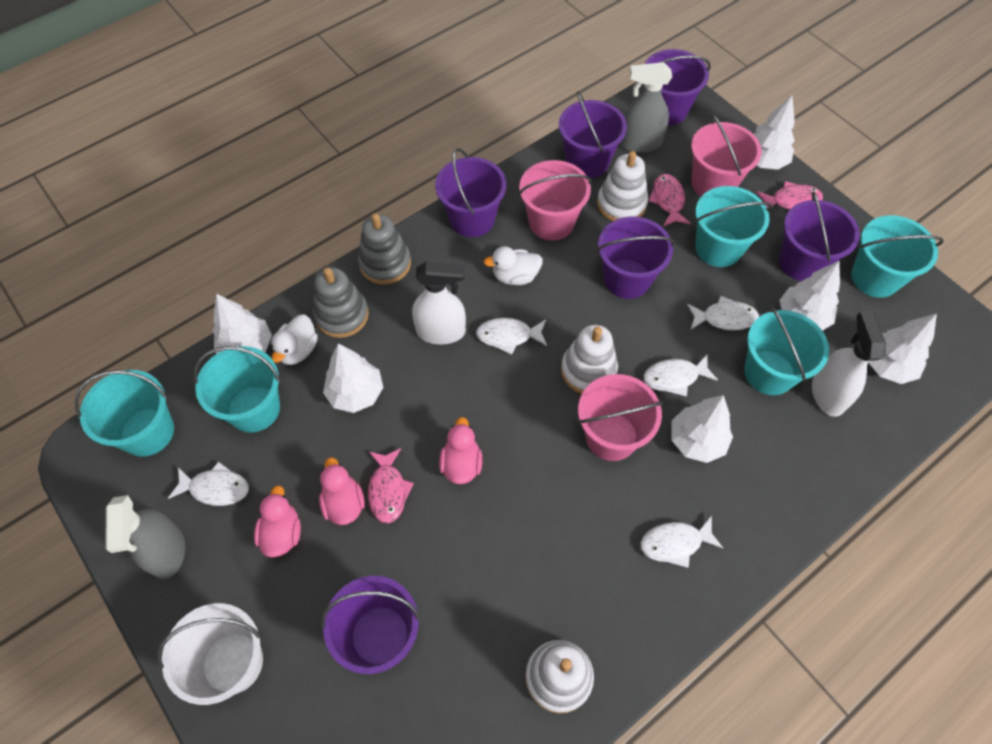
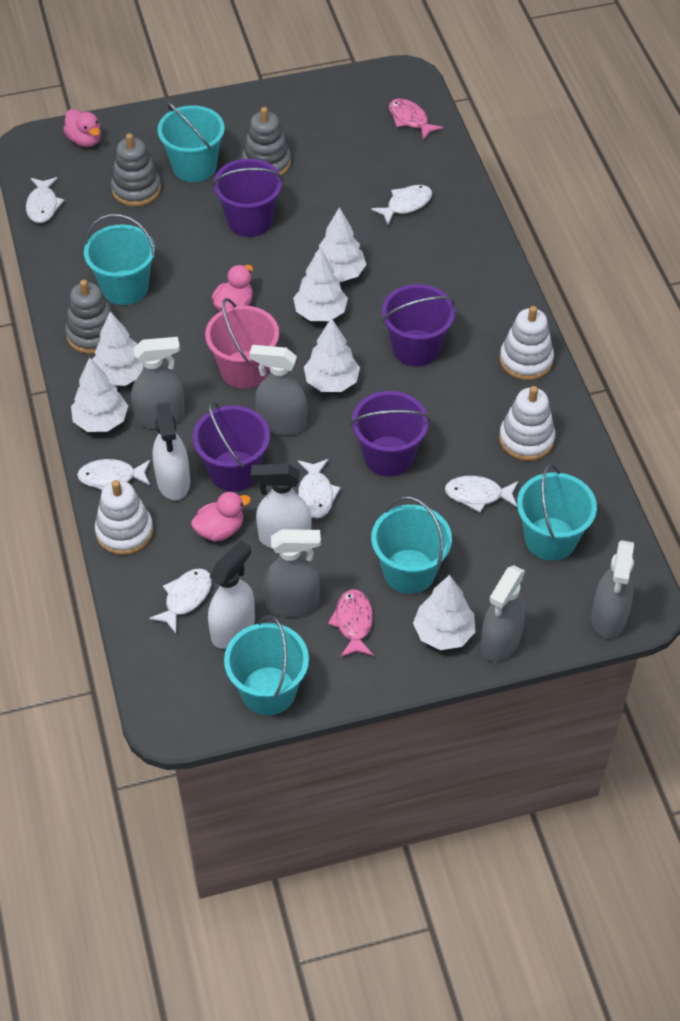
grey spray bottle: 2 -> 5
grey stacking toy: 2 -> 3
pink bucket: 3 -> 1
pink fish: 3 -> 2
purple bucket: 6 -> 4
white bucket: 1 -> 0
white duck: 2 -> 0
white fish: 5 -> 6
white spray bottle: 2 -> 3

